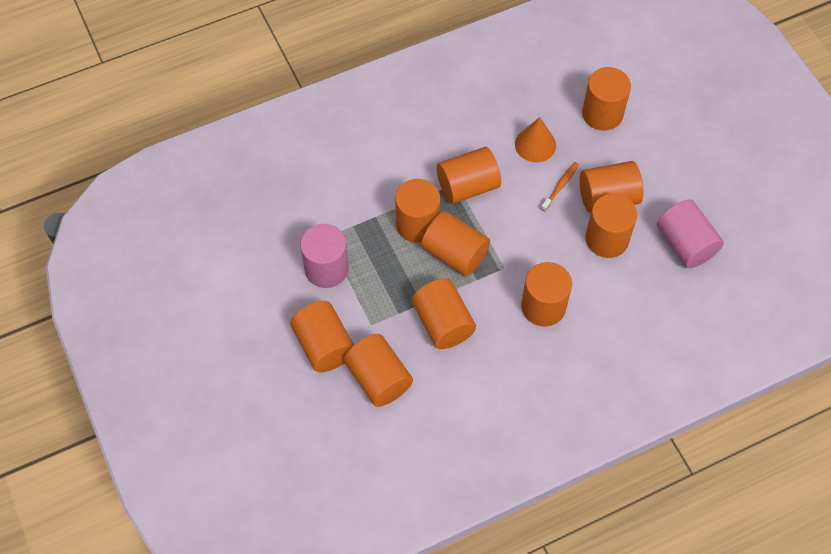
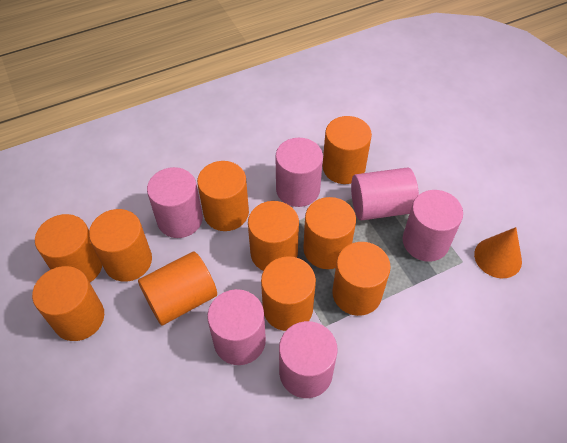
orange toothbrush: 1 -> 0
pink cylinder: 2 -> 6

